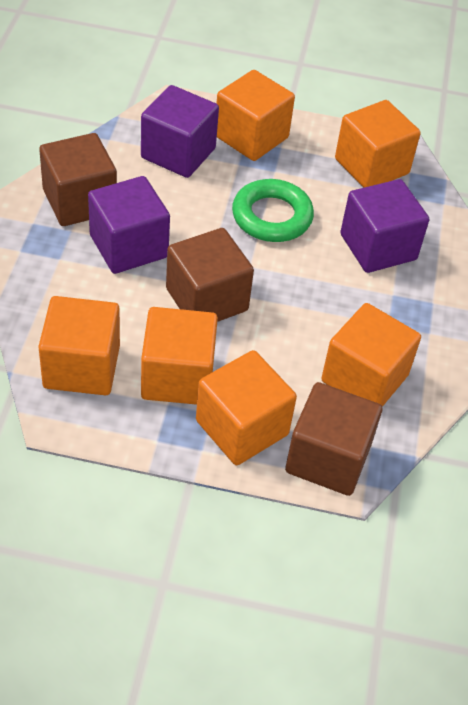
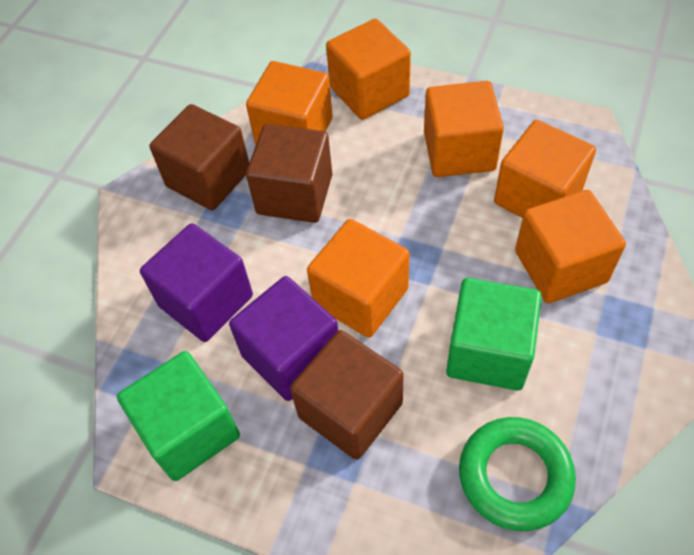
green cube: 0 -> 2
purple cube: 3 -> 2

